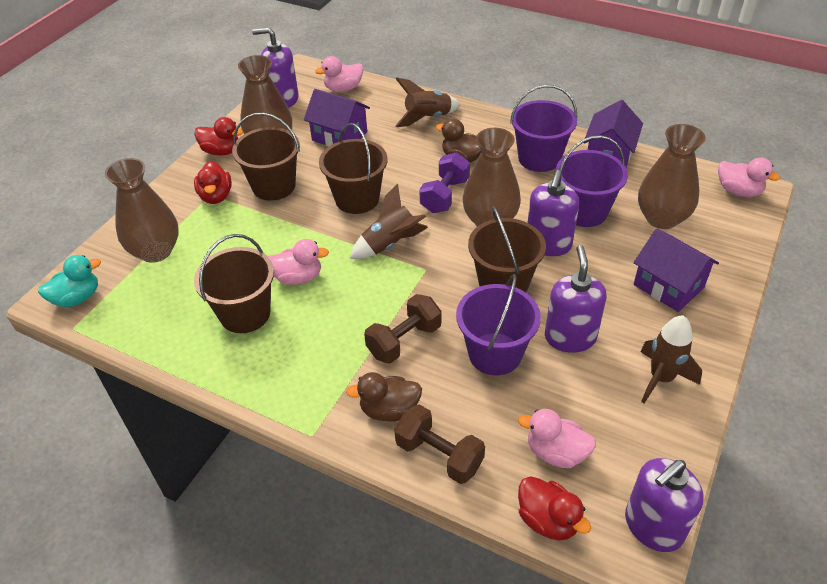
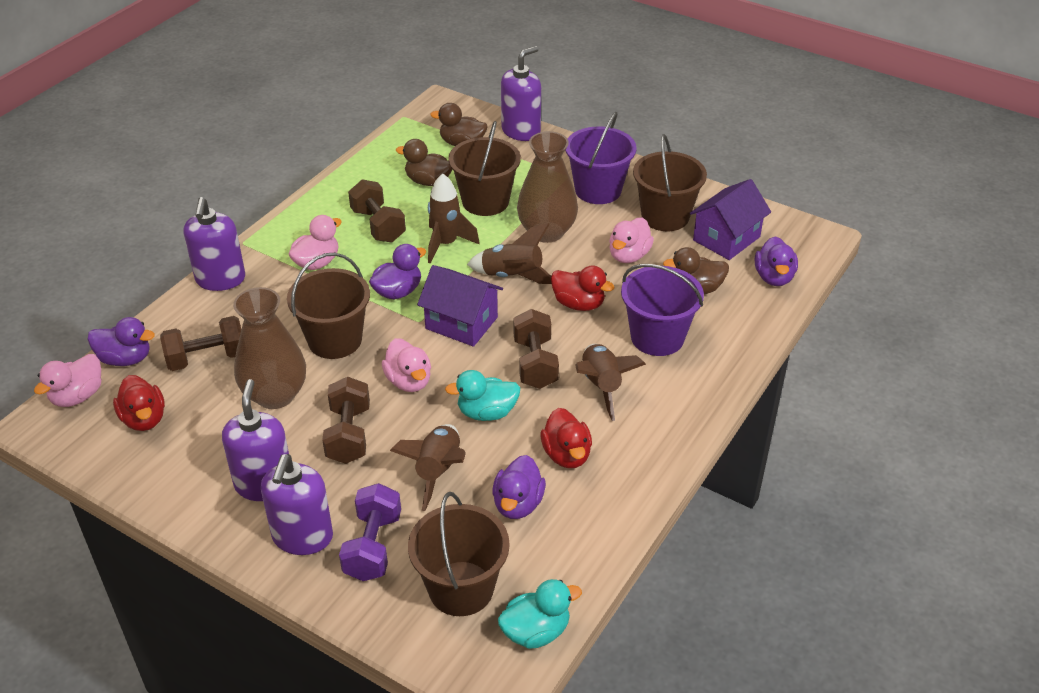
brown duck: 2 -> 3
brown dumbbell: 2 -> 4
brown rocket: 3 -> 4
brown vase: 4 -> 2
purple bucket: 3 -> 2
purple duck: 0 -> 4
purple house: 3 -> 2
turquoise duck: 1 -> 2

